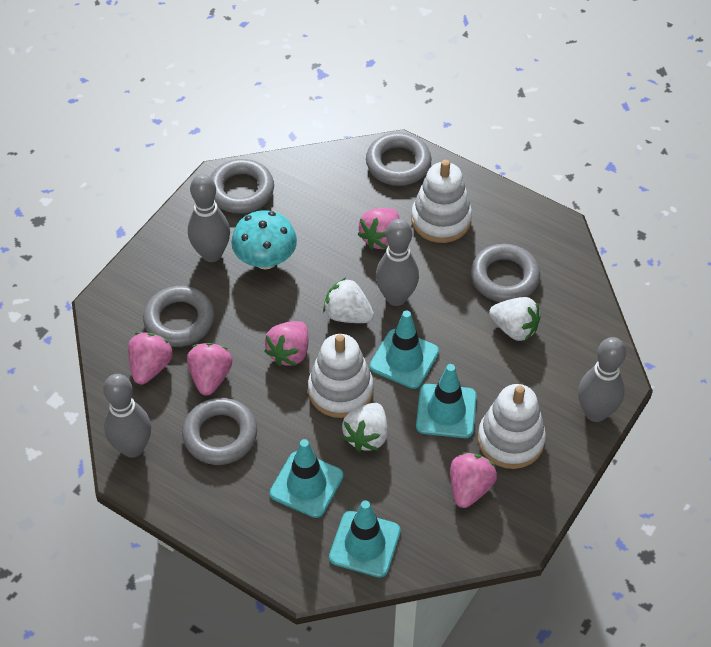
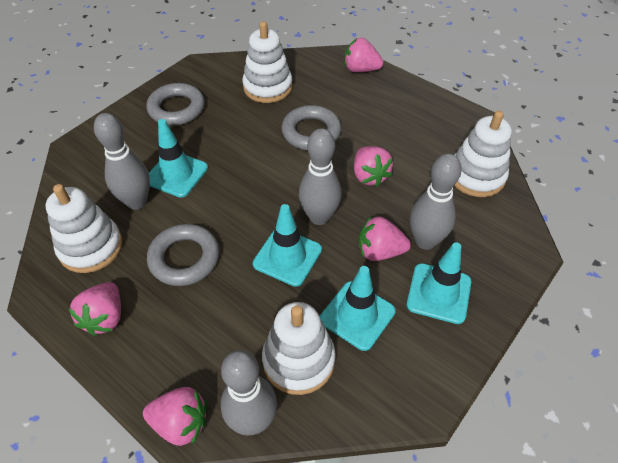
grey ring: 5 -> 3
turquoise mushroom: 1 -> 0
white stacking toy: 3 -> 4
white strawberry: 3 -> 0

